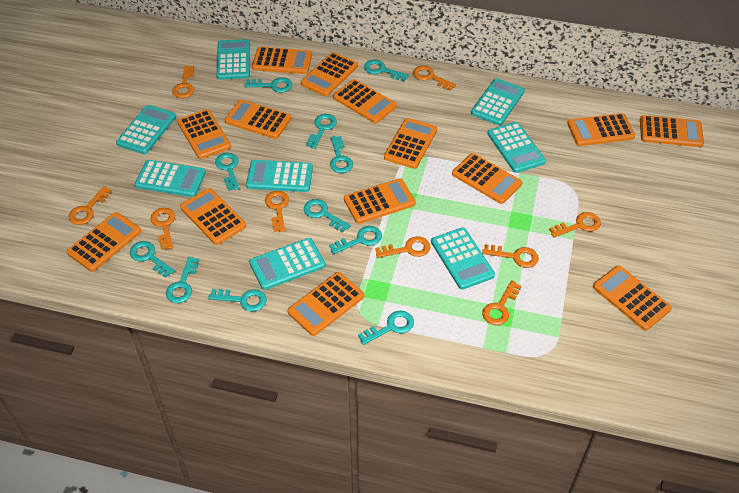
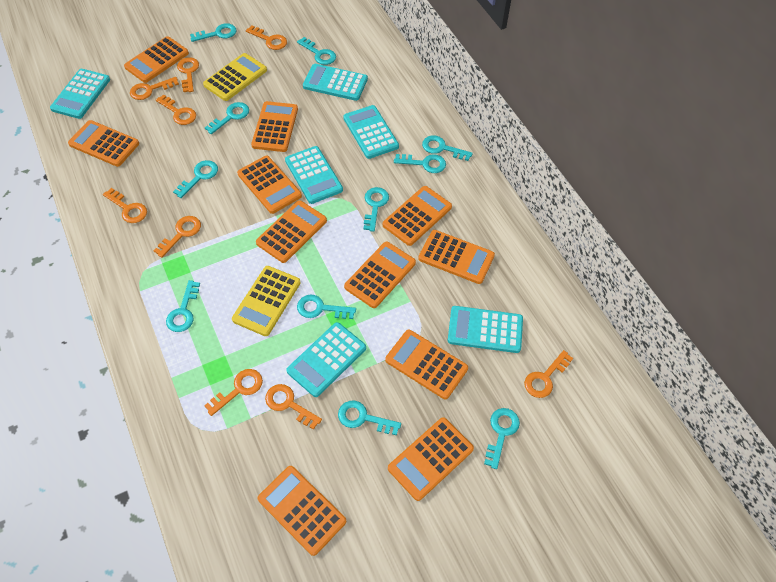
orange calculator: 14 -> 11
turquoise calculator: 8 -> 6
yellow calculator: 0 -> 2

